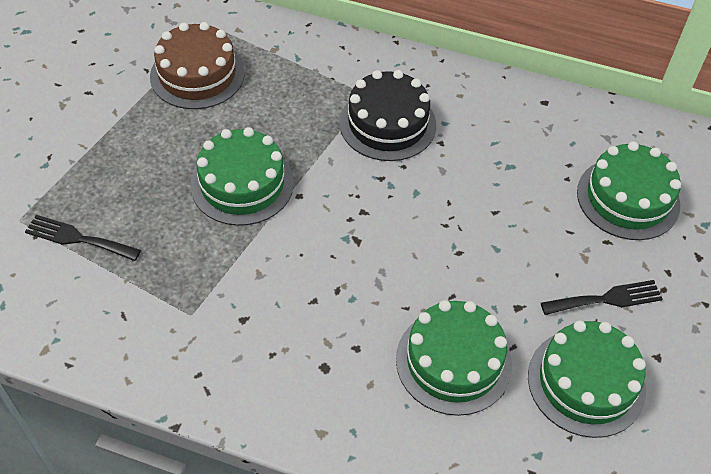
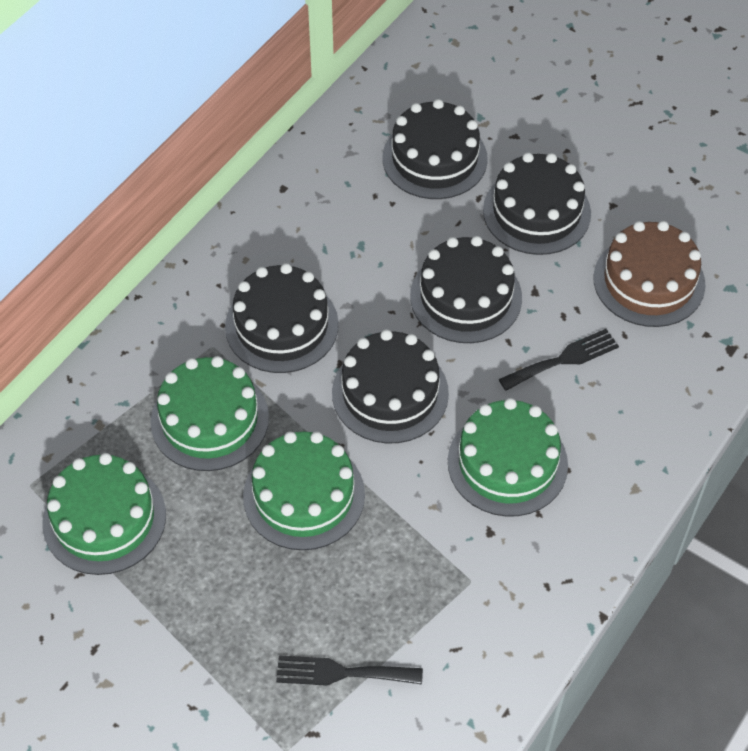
black cake: 1 -> 5

